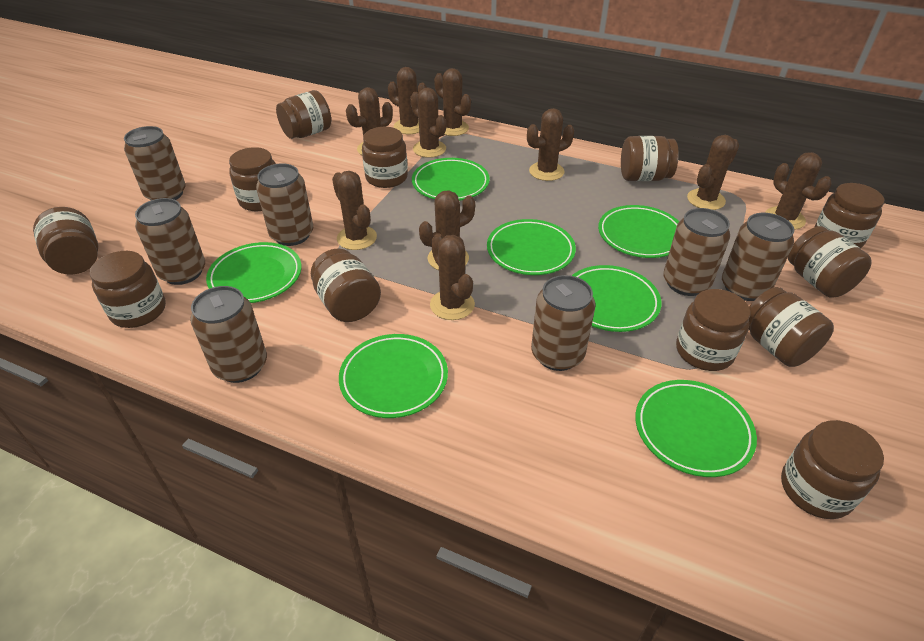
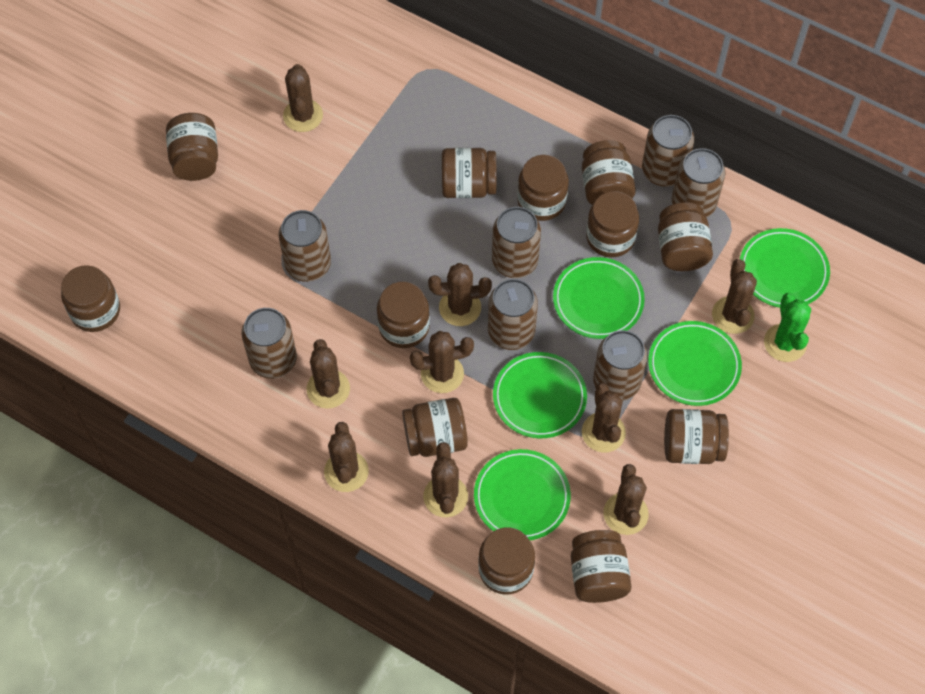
brown cactus: 10 -> 9
green cactus: 0 -> 1
green plate: 7 -> 5

